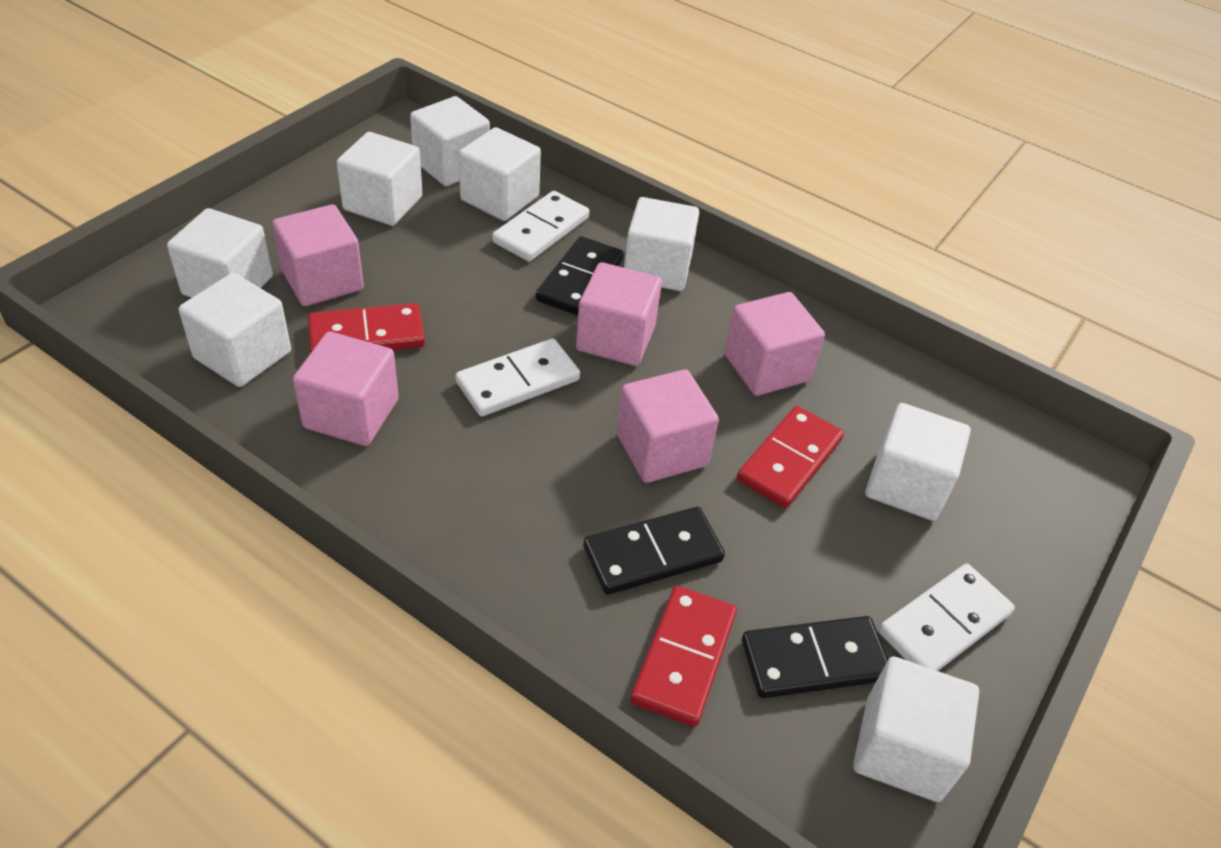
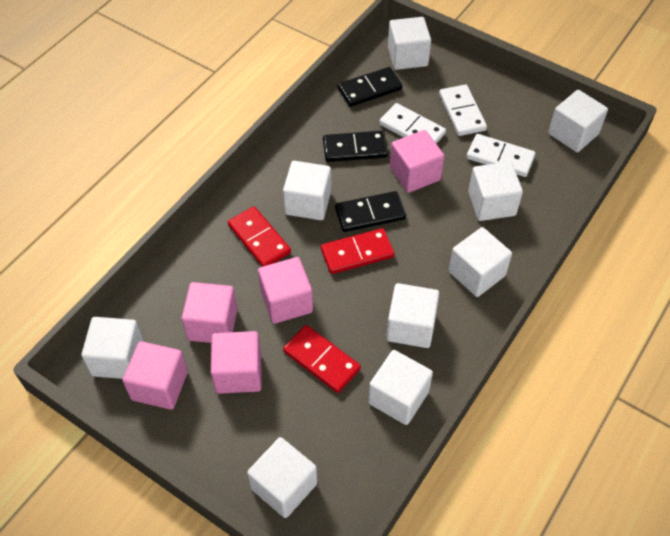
white cube: 8 -> 9

